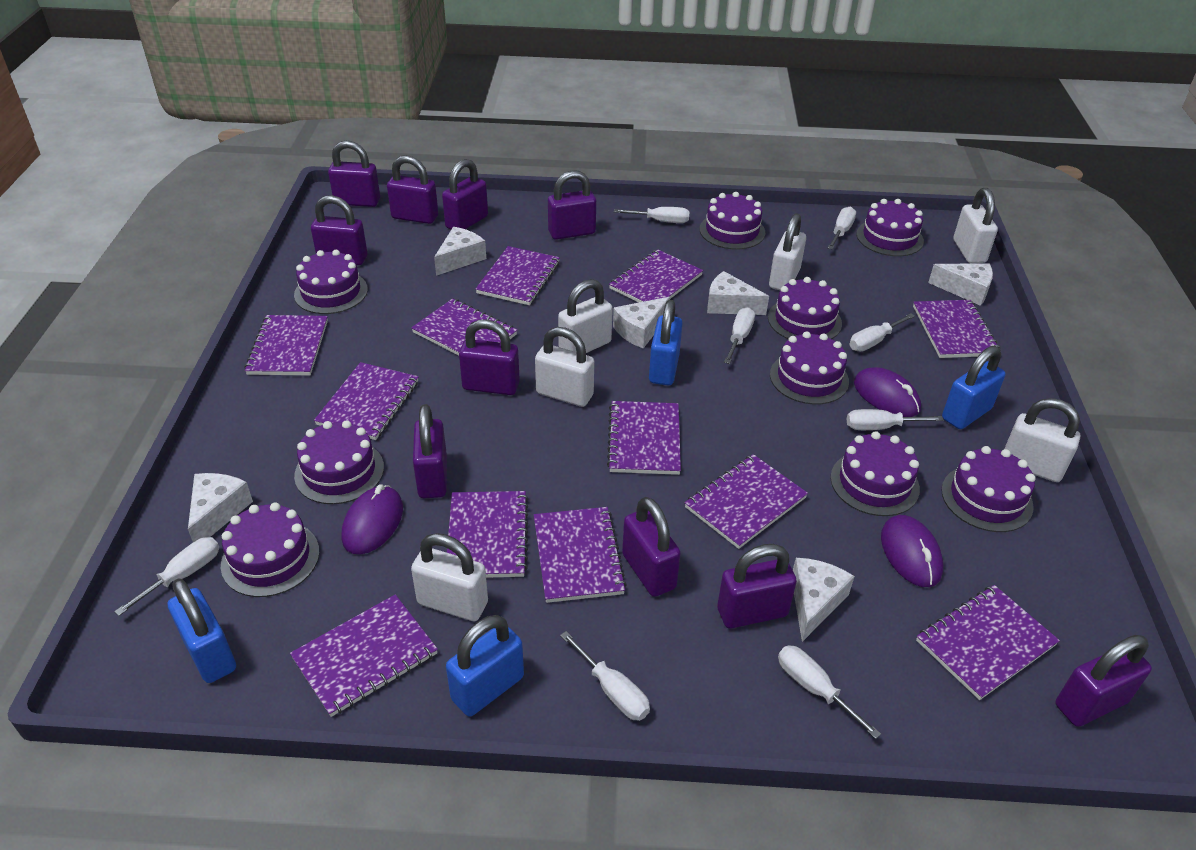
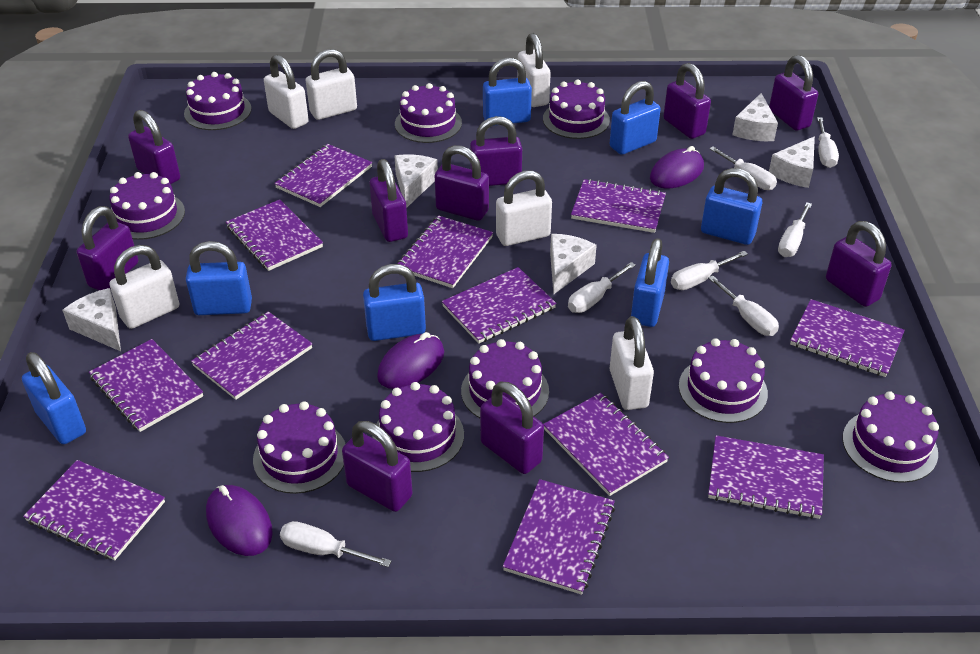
blue padlock: 4 -> 7
white cheese: 6 -> 5
white screwdriver: 8 -> 7

